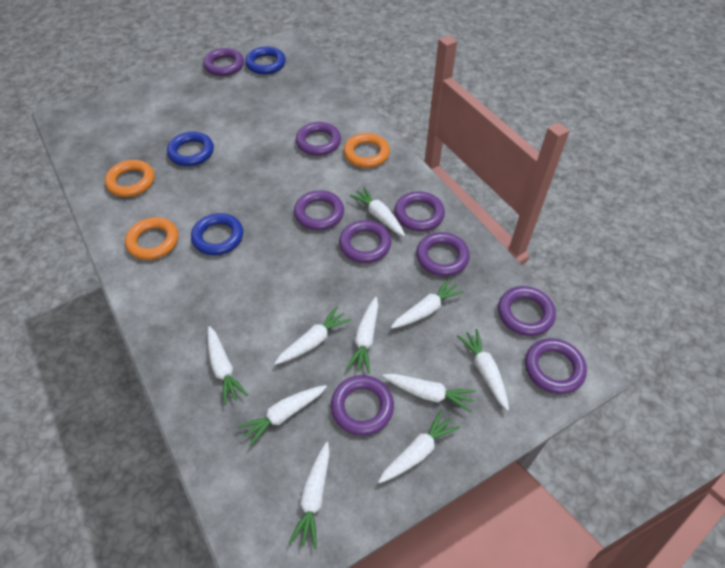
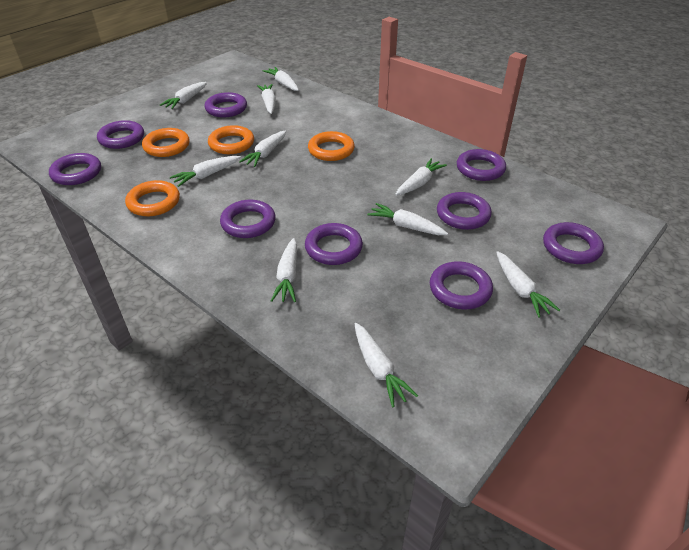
blue ring: 3 -> 0
orange ring: 3 -> 4

